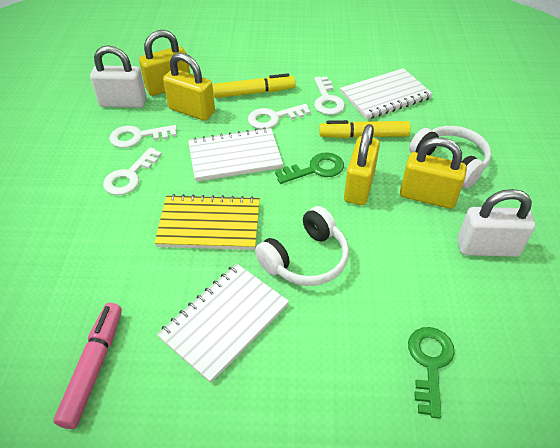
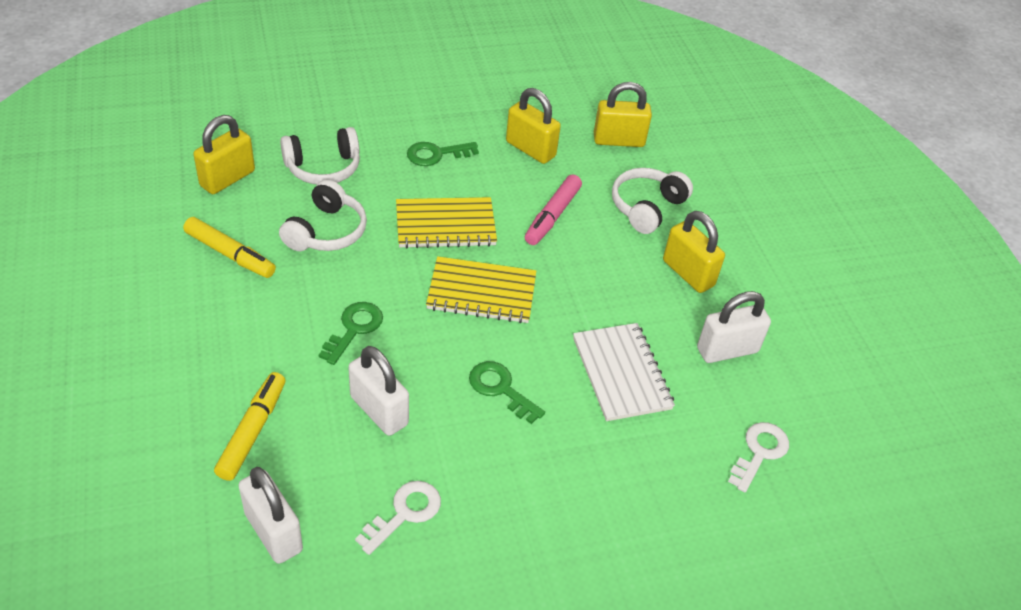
green key: 2 -> 3
white headphones: 2 -> 3
white key: 4 -> 2
white notebook: 3 -> 1
white padlock: 2 -> 3
yellow notebook: 1 -> 2

